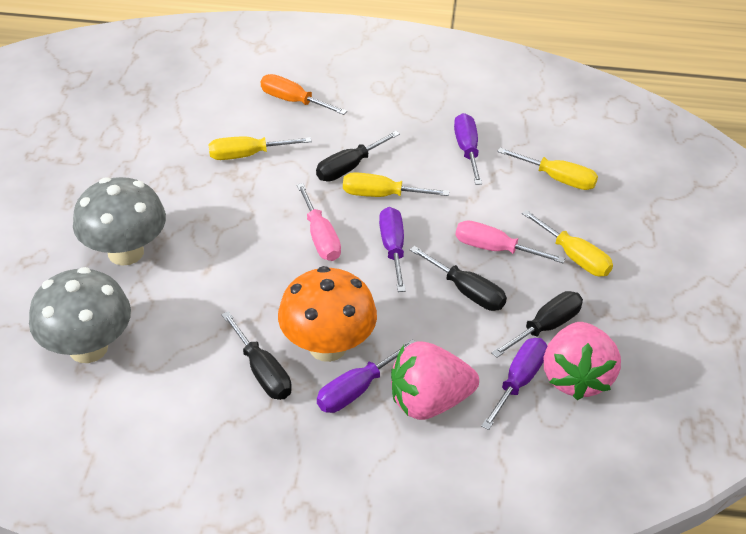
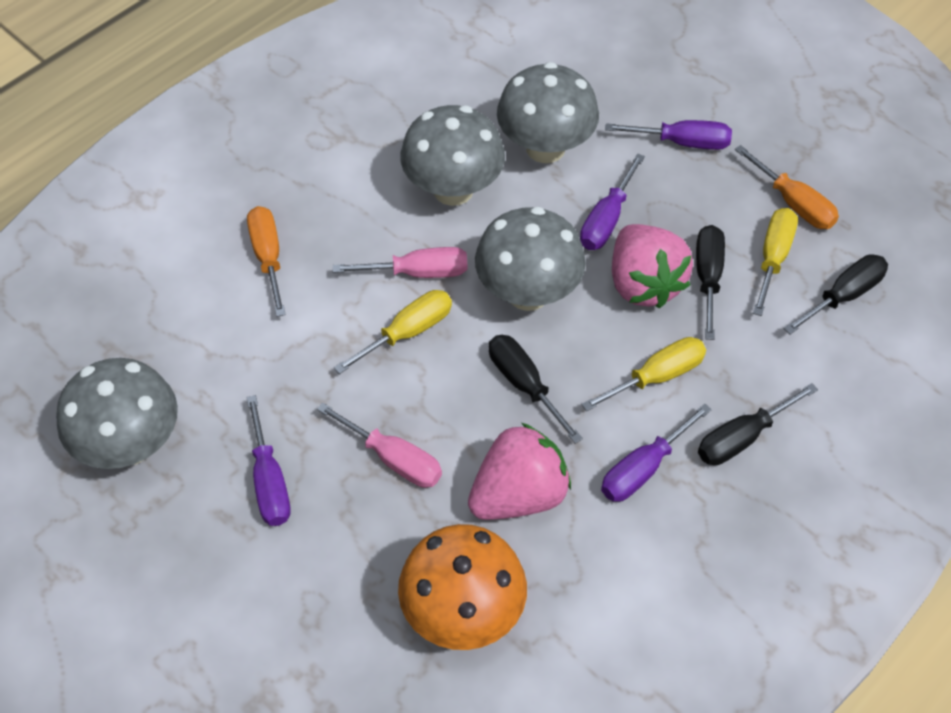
grey mushroom: 2 -> 4
orange screwdriver: 1 -> 2
yellow screwdriver: 4 -> 3

